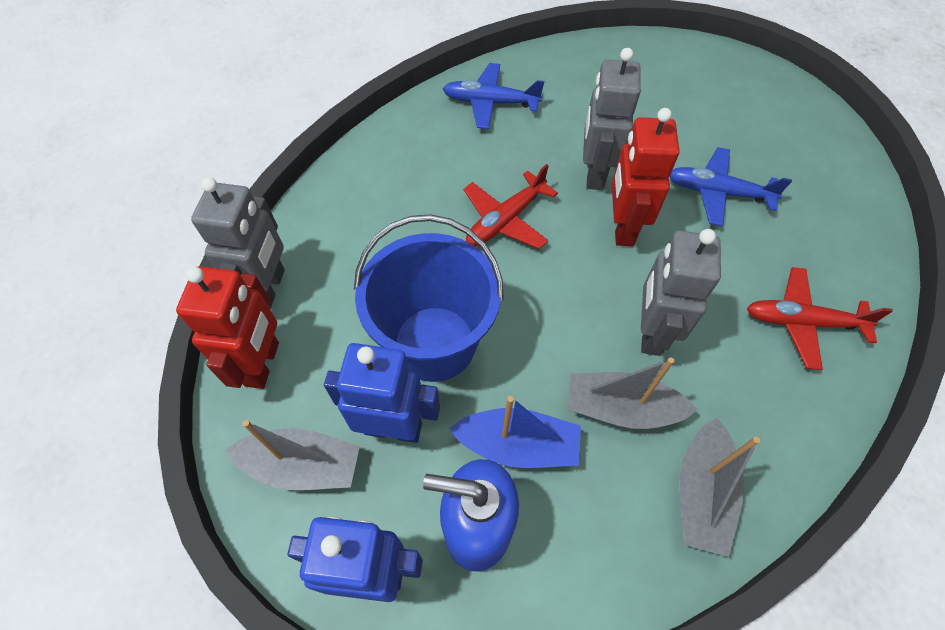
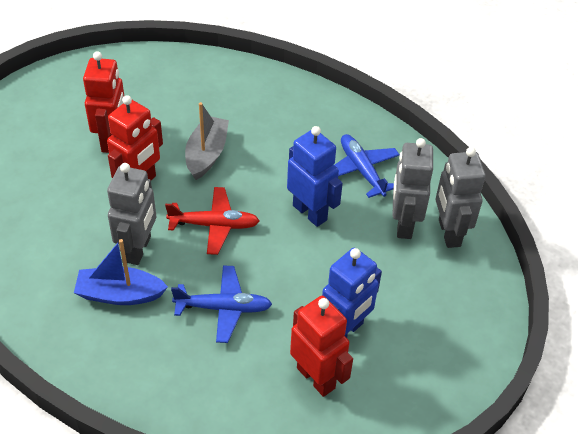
blue bucket: 1 -> 0
blue soap dispenser: 1 -> 0
grey boat: 3 -> 1
red plane: 2 -> 1
red robot: 2 -> 3

